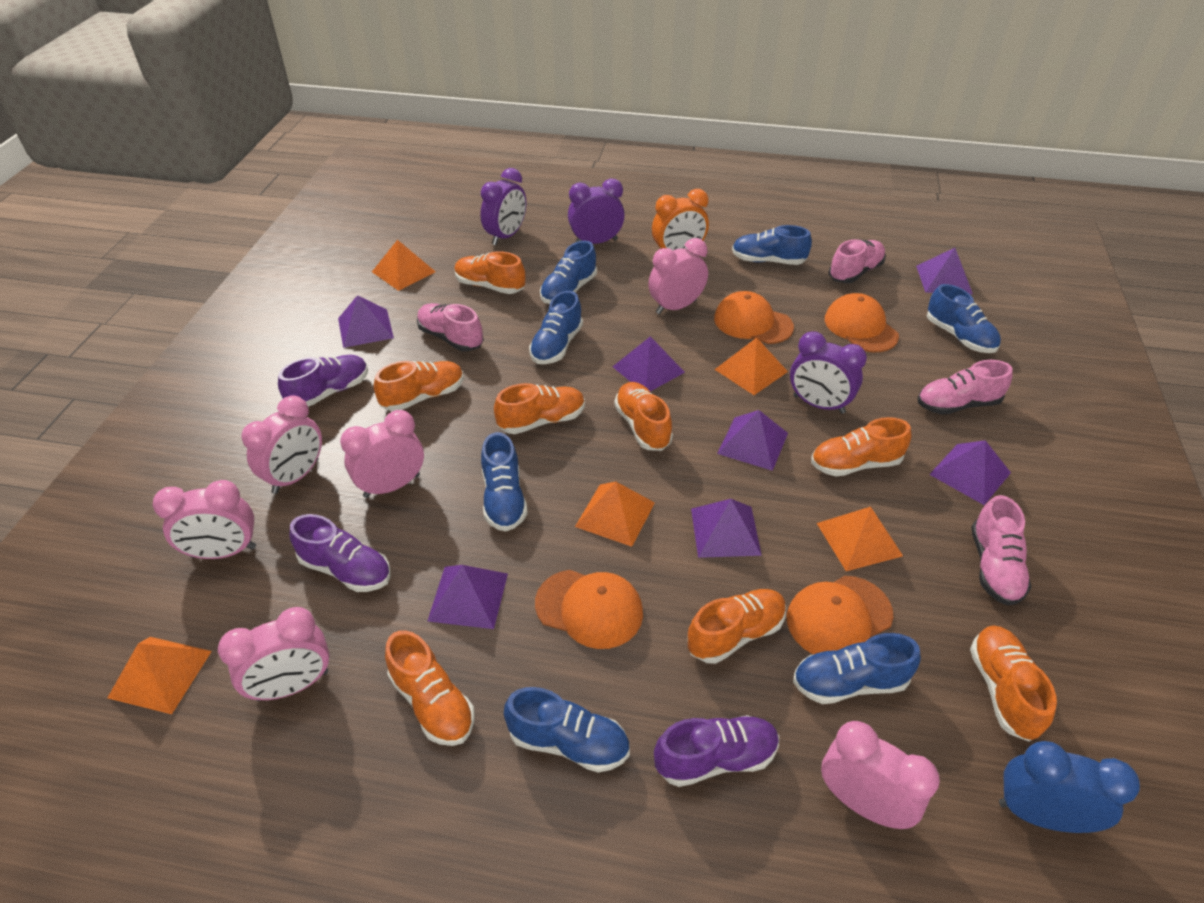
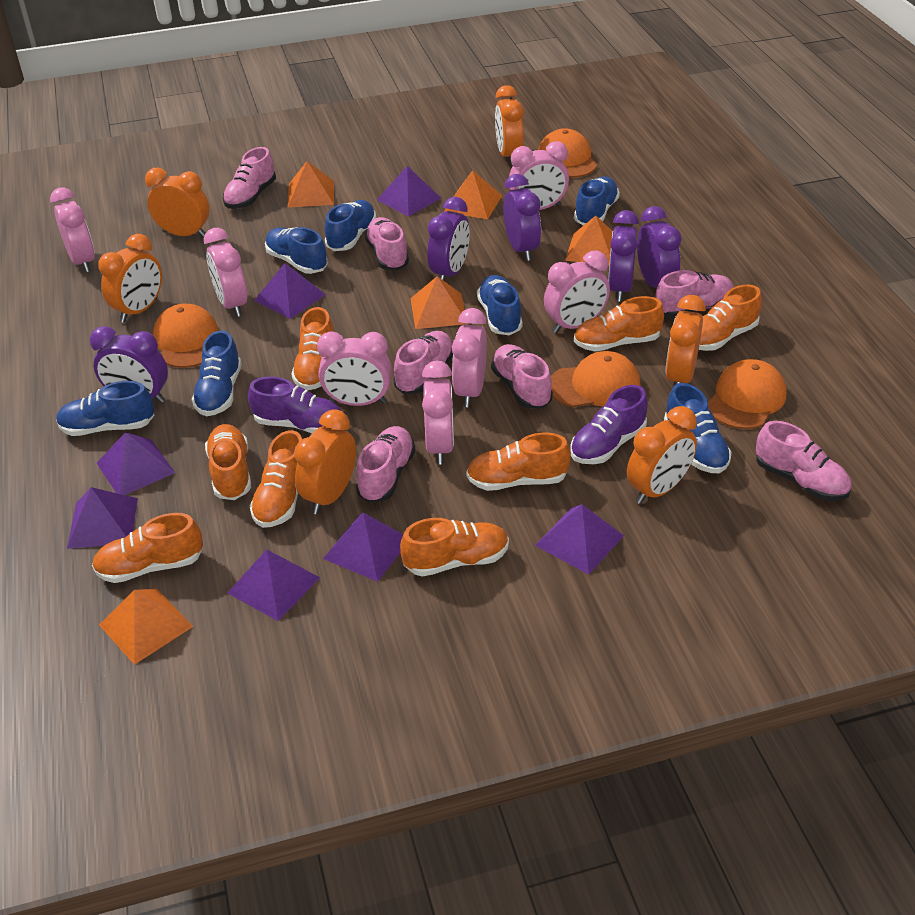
blue clock: 1 -> 0
orange clock: 1 -> 6
pink clock: 6 -> 7
pink shoe: 4 -> 7
purple clock: 3 -> 5
purple shoe: 3 -> 2

